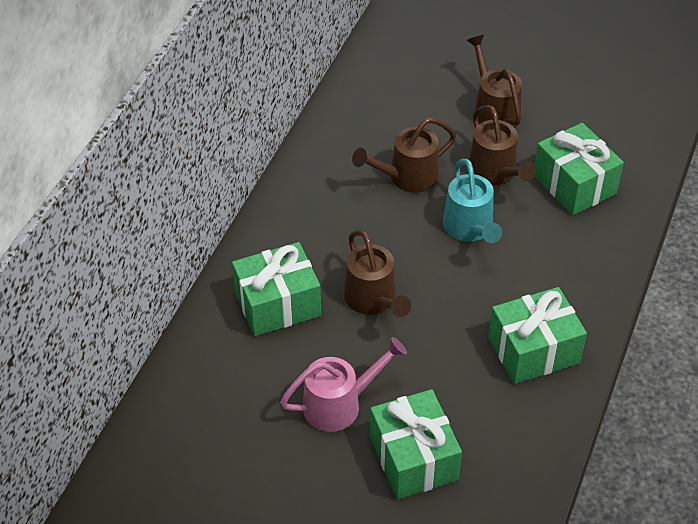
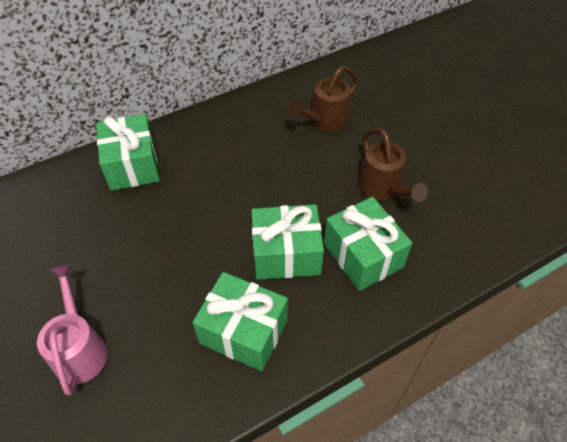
brown watering can: 4 -> 2
turquoise watering can: 1 -> 0

